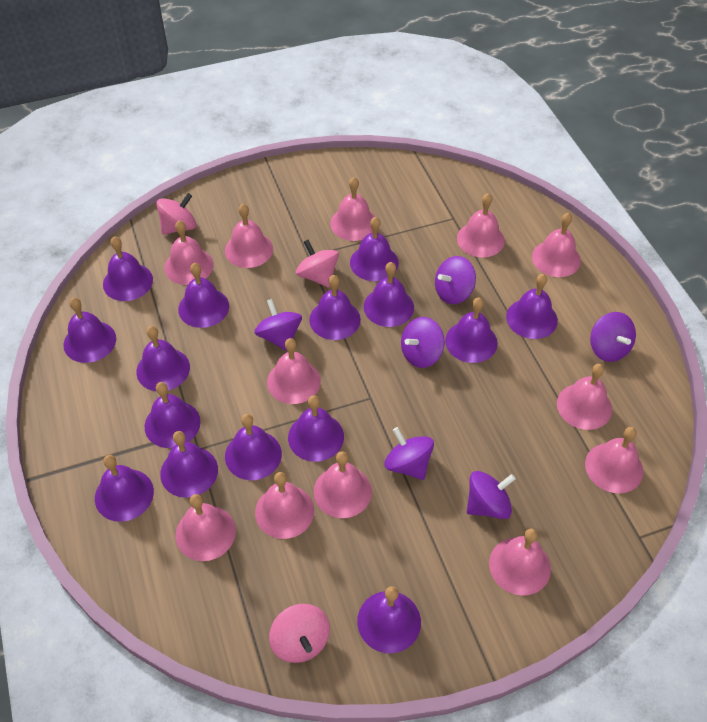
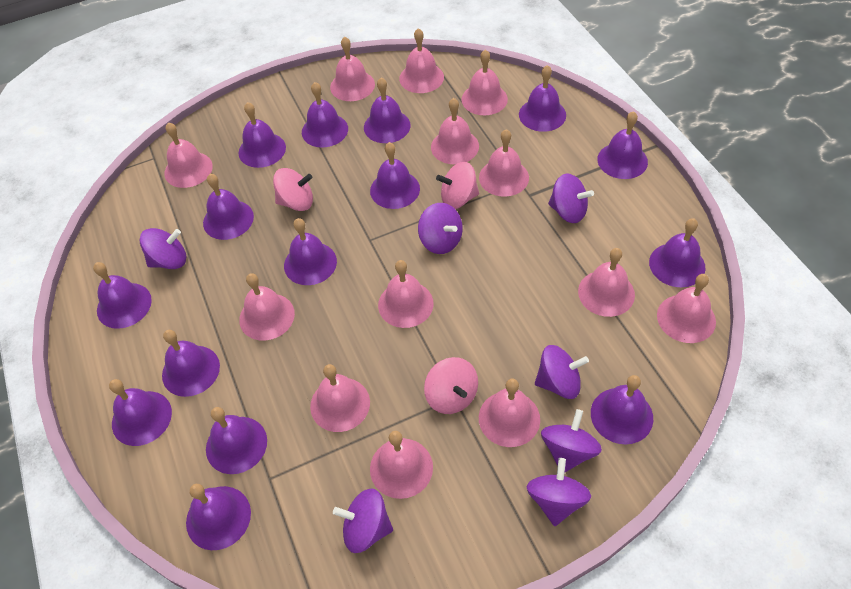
pink bell: 12 -> 13
purple spinning top: 6 -> 7

